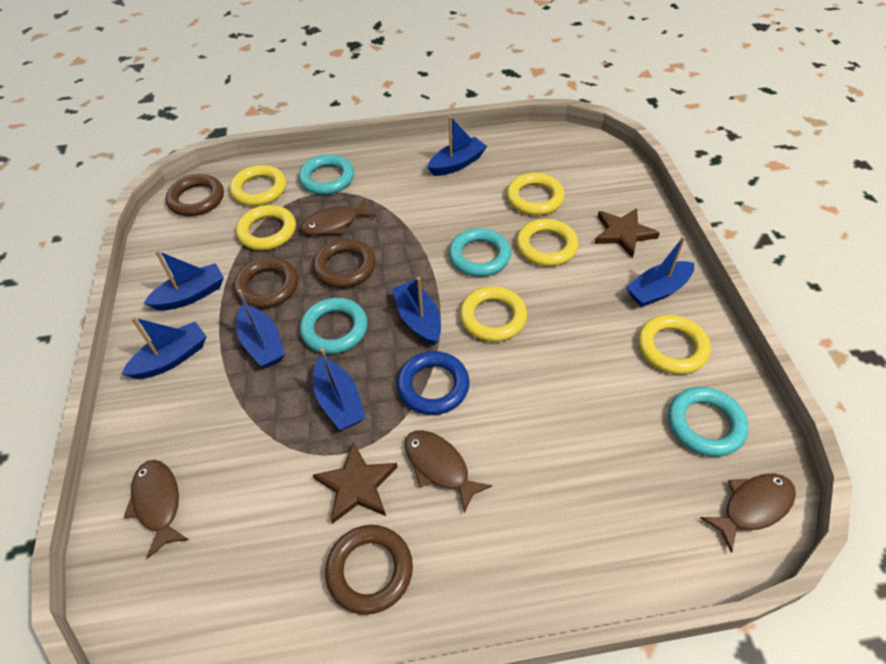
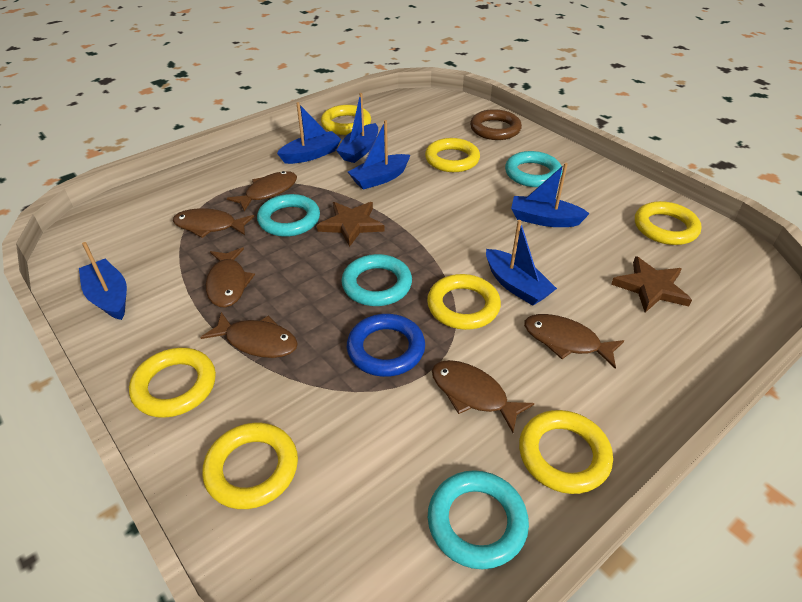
blue boat: 7 -> 6
brown fish: 4 -> 6
brown ring: 4 -> 1
yellow ring: 6 -> 7

